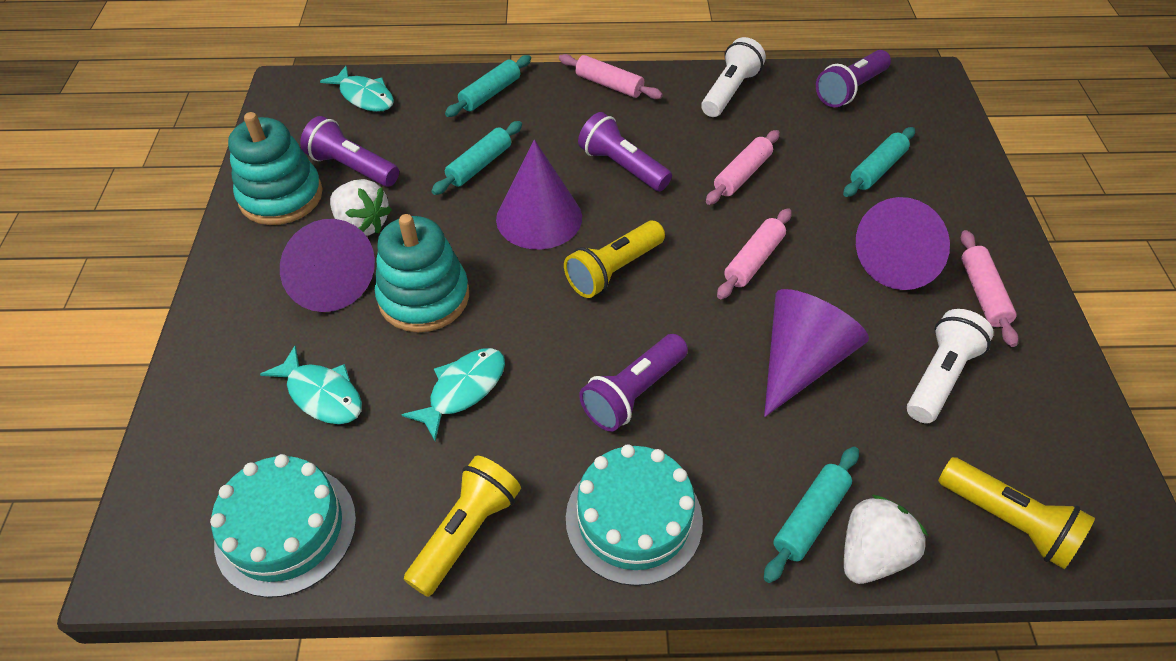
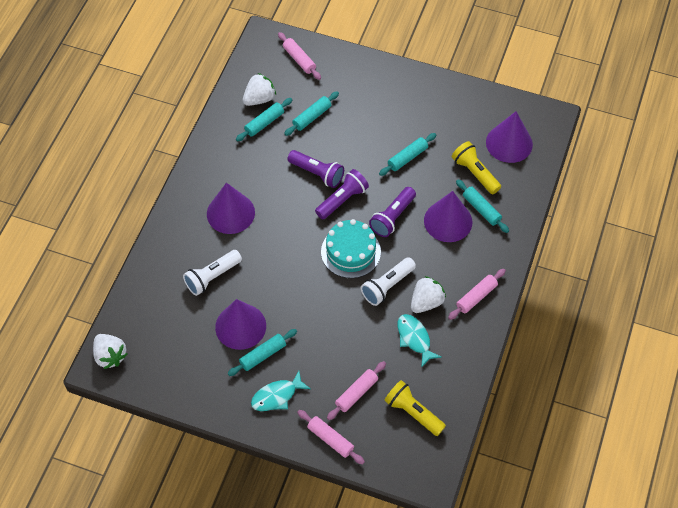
purple flashlight: 4 -> 3
turquoise cake: 2 -> 1
turquoise fish: 3 -> 2
turquoise rolling pin: 4 -> 5
turquoise stacking toy: 2 -> 0
white strawberry: 2 -> 3
yellow flashlight: 3 -> 2

